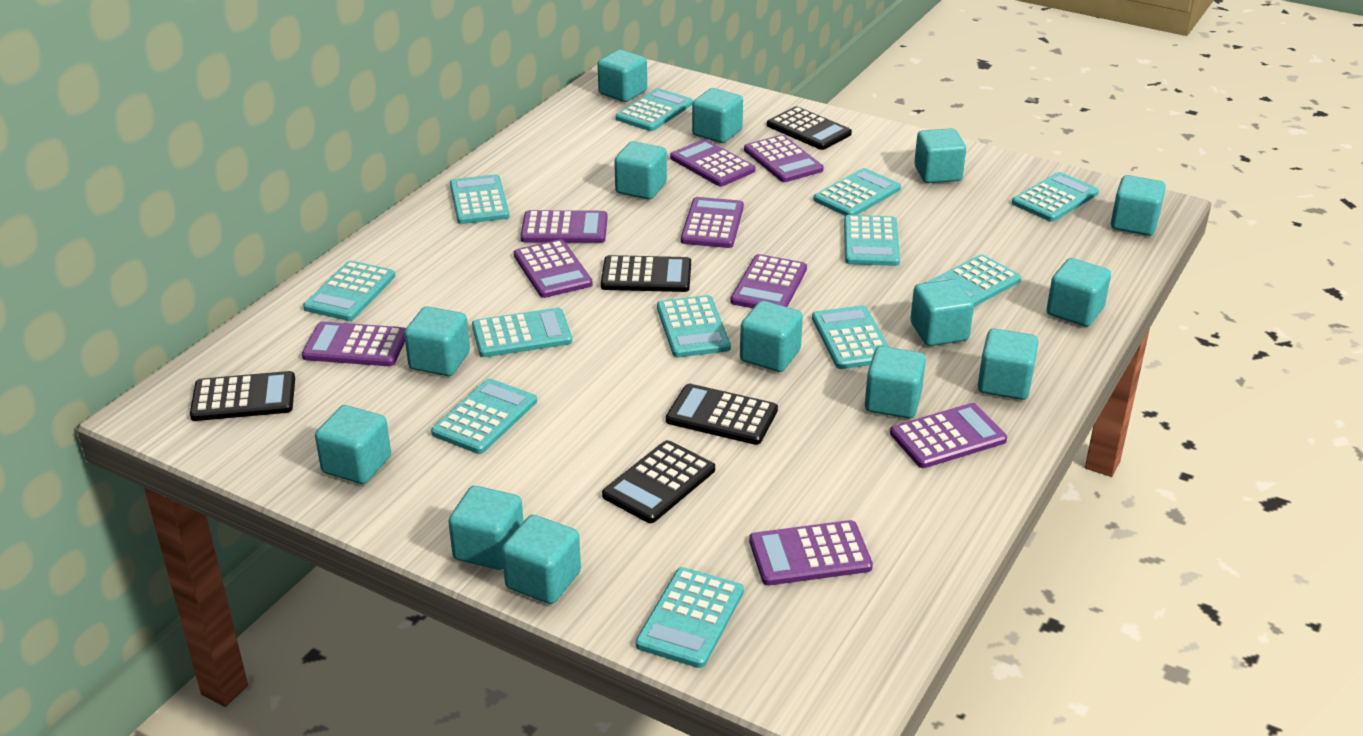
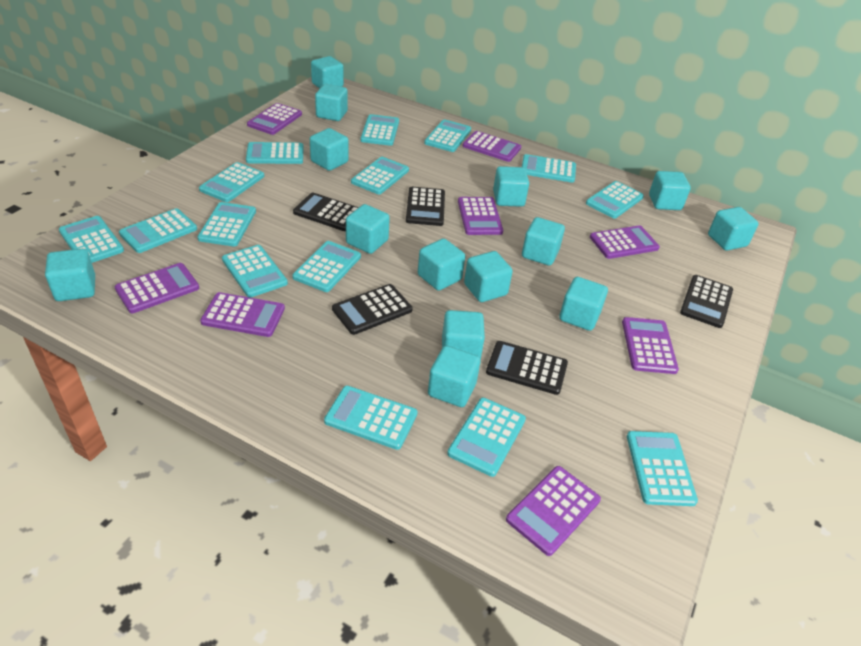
purple calculator: 9 -> 8
turquoise calculator: 12 -> 15

